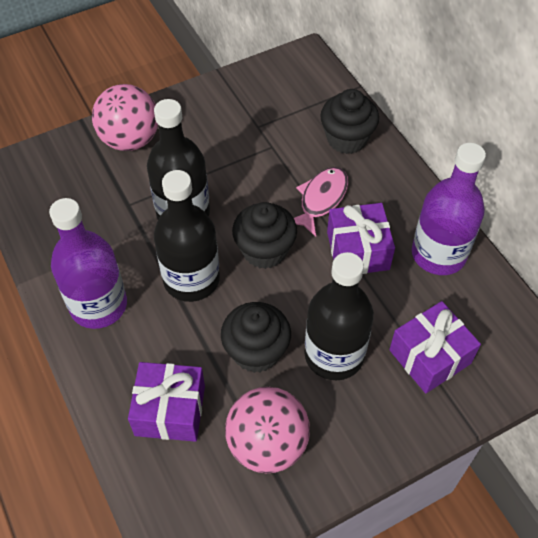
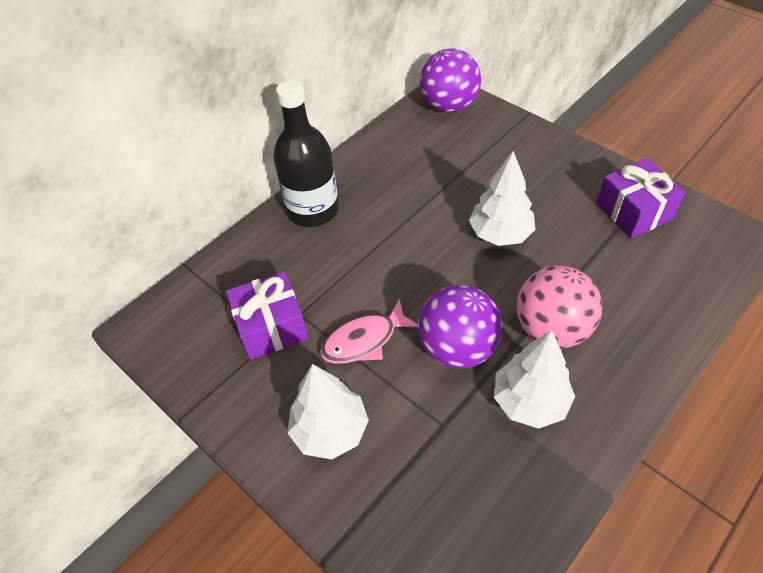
black bottle: 3 -> 1
black cupcake: 3 -> 0
pink ball: 2 -> 1
purple ball: 0 -> 2
purple bottle: 2 -> 0
purple gift: 3 -> 2
white tree: 0 -> 3

